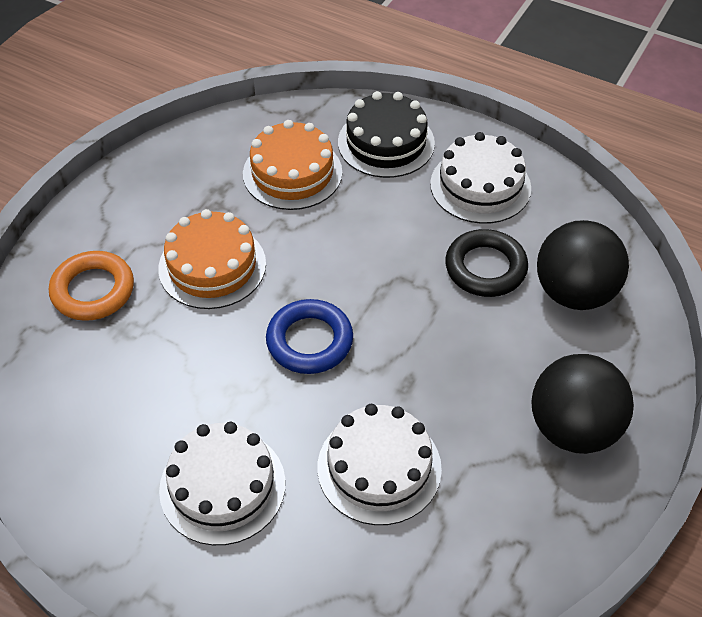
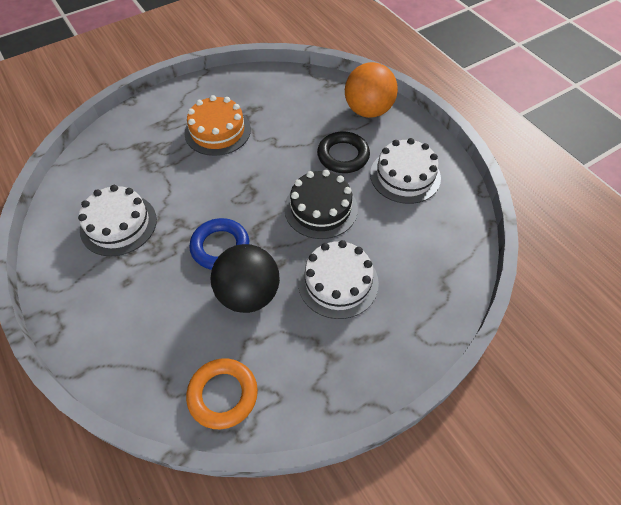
black ball: 2 -> 1
orange ball: 0 -> 1
orange cake: 2 -> 1

